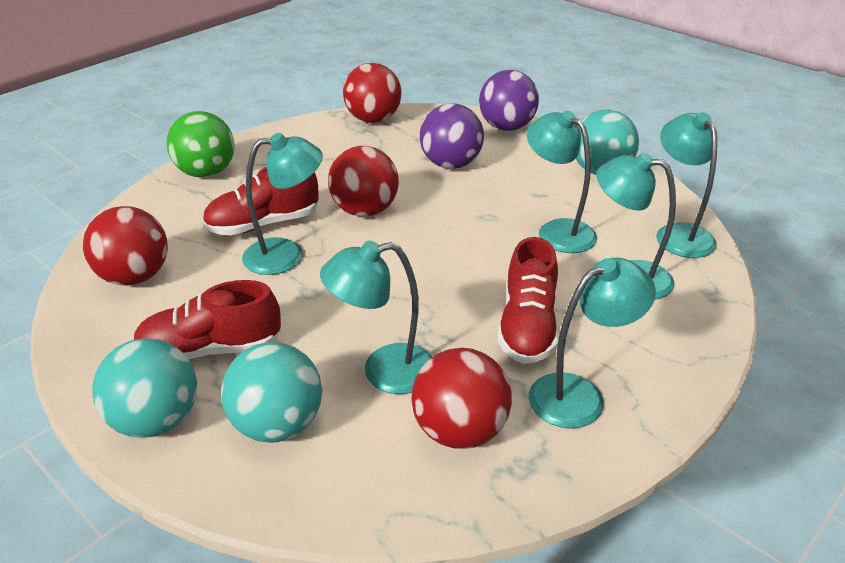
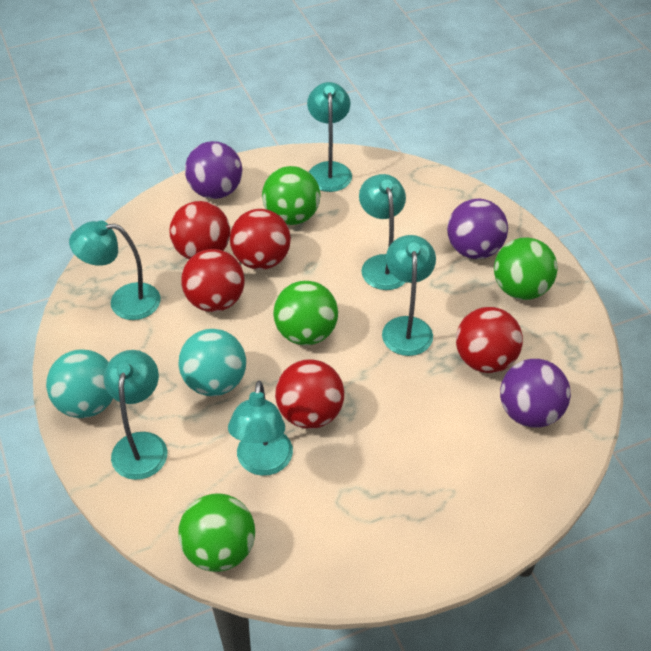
green ball: 1 -> 4
purple ball: 2 -> 3
red ball: 4 -> 5
red shoe: 3 -> 0
turquoise ball: 3 -> 2

